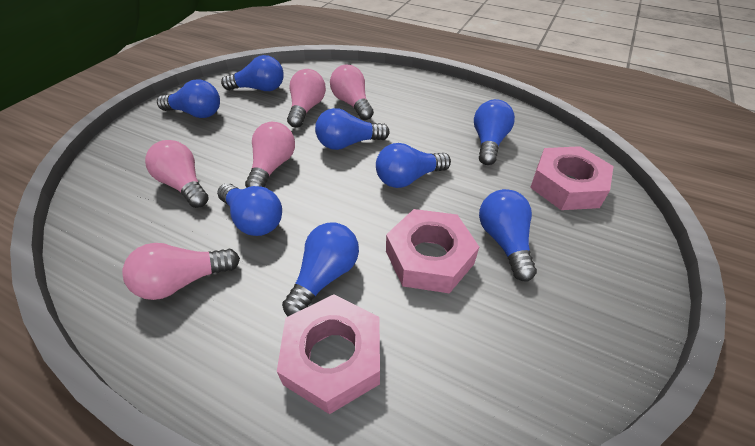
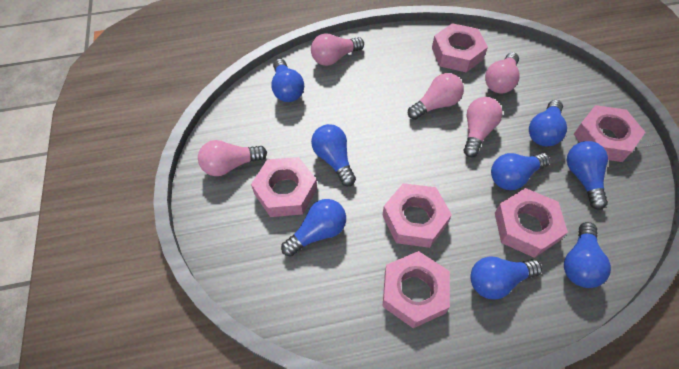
pink nut: 3 -> 6

